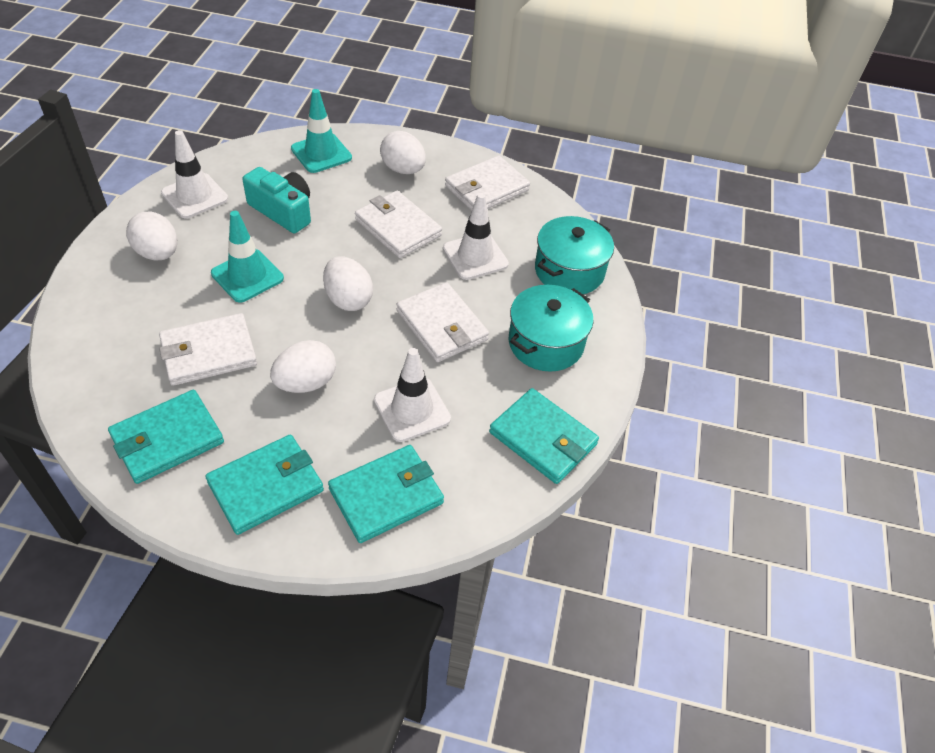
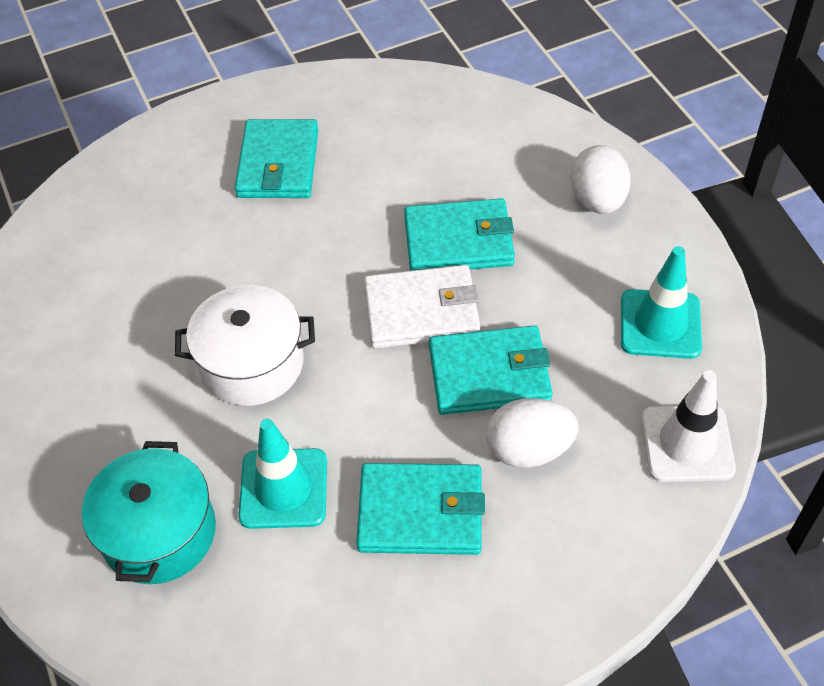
turquoise camera: 1 -> 0
turquoise pot: 2 -> 1
white egg: 4 -> 2
white pot: 0 -> 1
white traffic cone: 3 -> 1
white wallet: 4 -> 1

